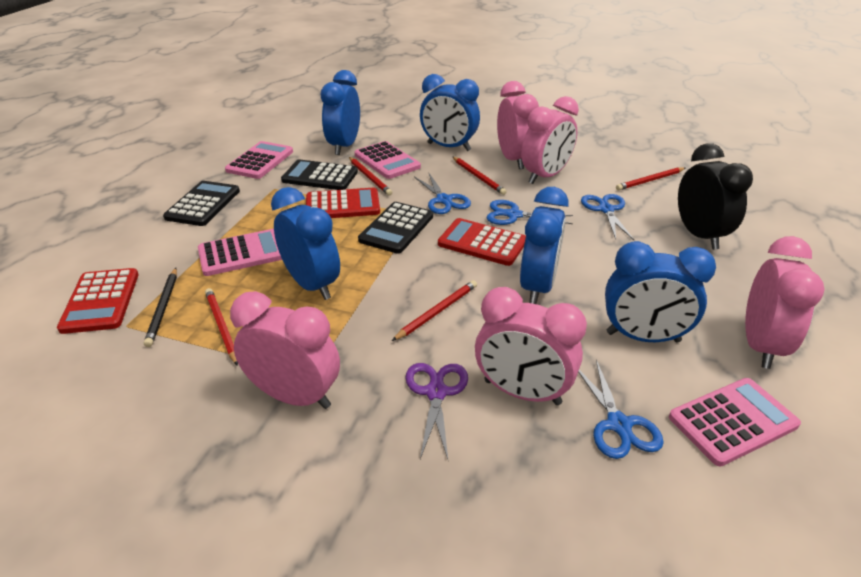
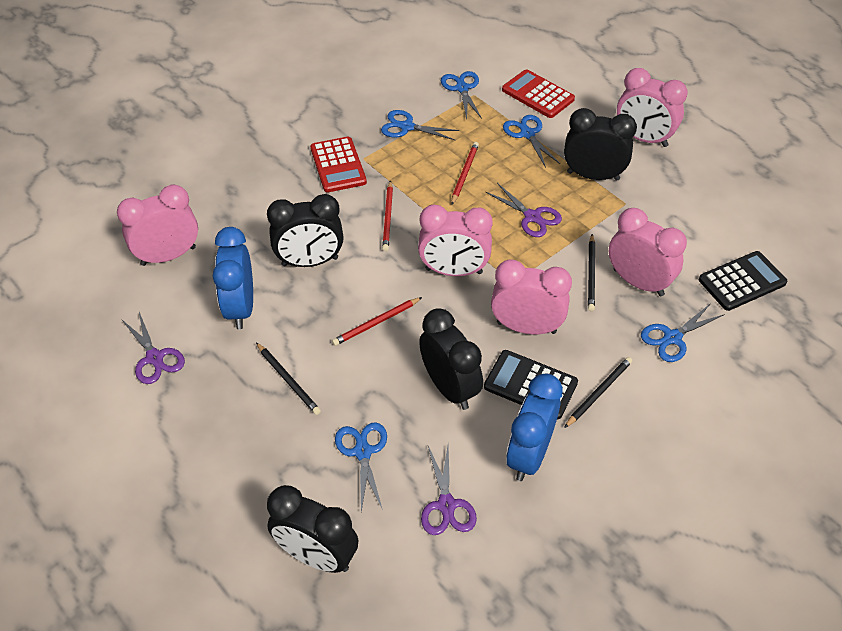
black calculator: 3 -> 2
black clock: 1 -> 4
black pencil: 1 -> 3
blue clock: 5 -> 2
blue scissors: 4 -> 5
pink calculator: 4 -> 0
purple scissors: 1 -> 3
red calculator: 3 -> 2
red pencil: 5 -> 3

